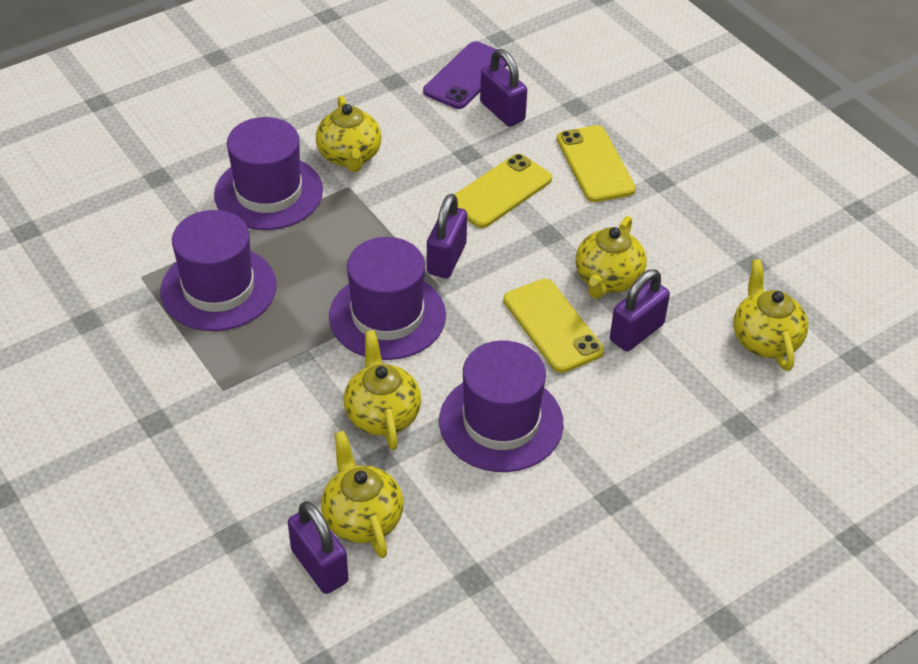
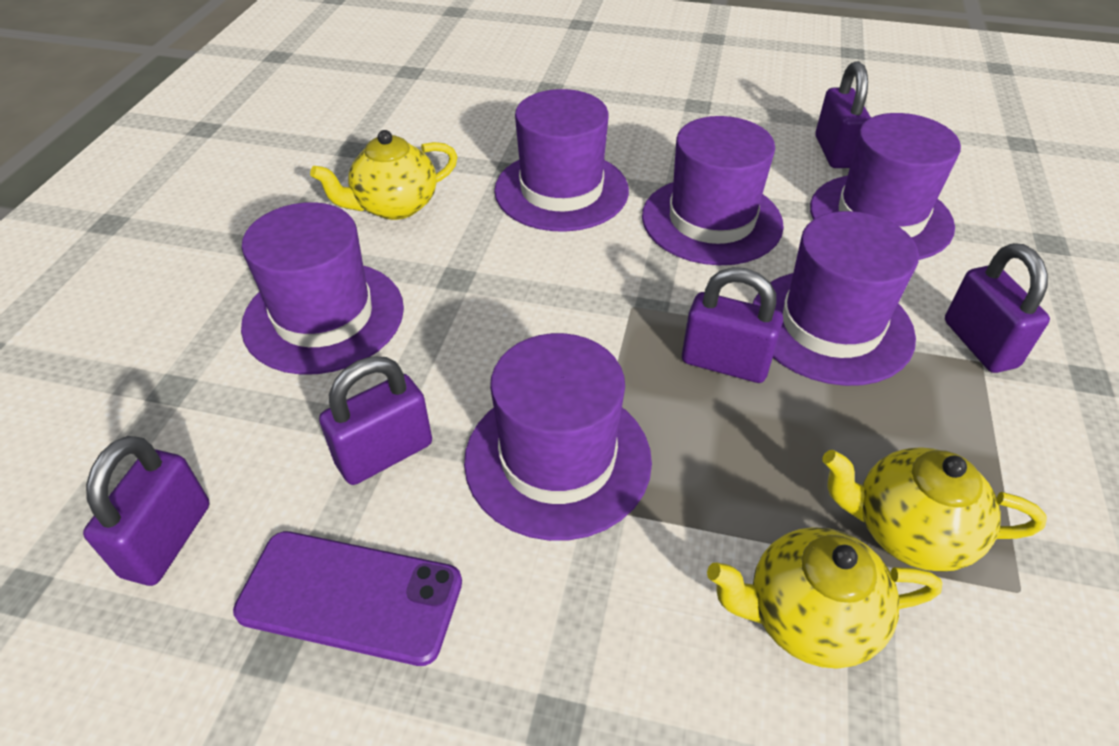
purple hat: 4 -> 6
purple padlock: 4 -> 5
yellow phone: 3 -> 0
yellow teapot: 5 -> 3

